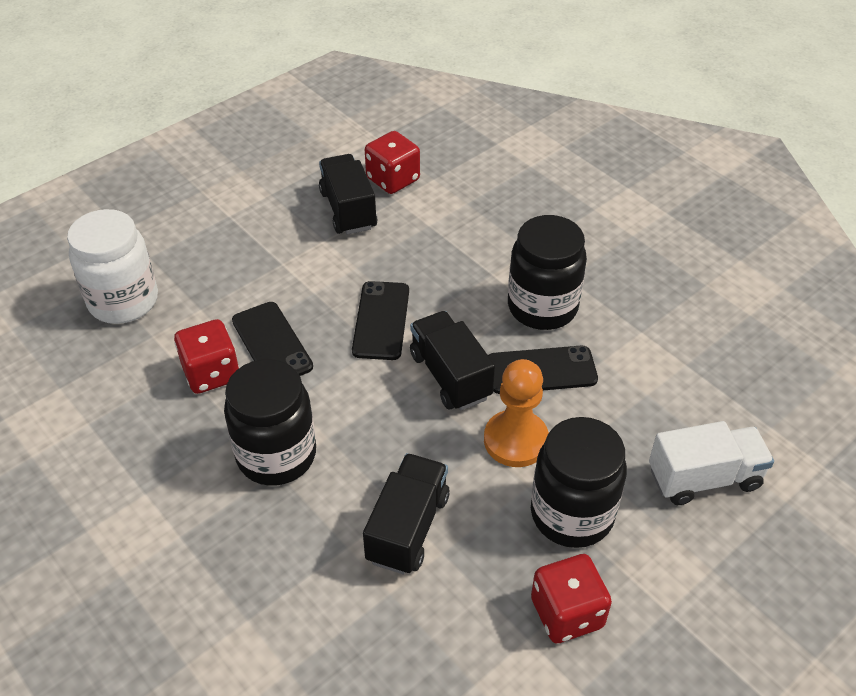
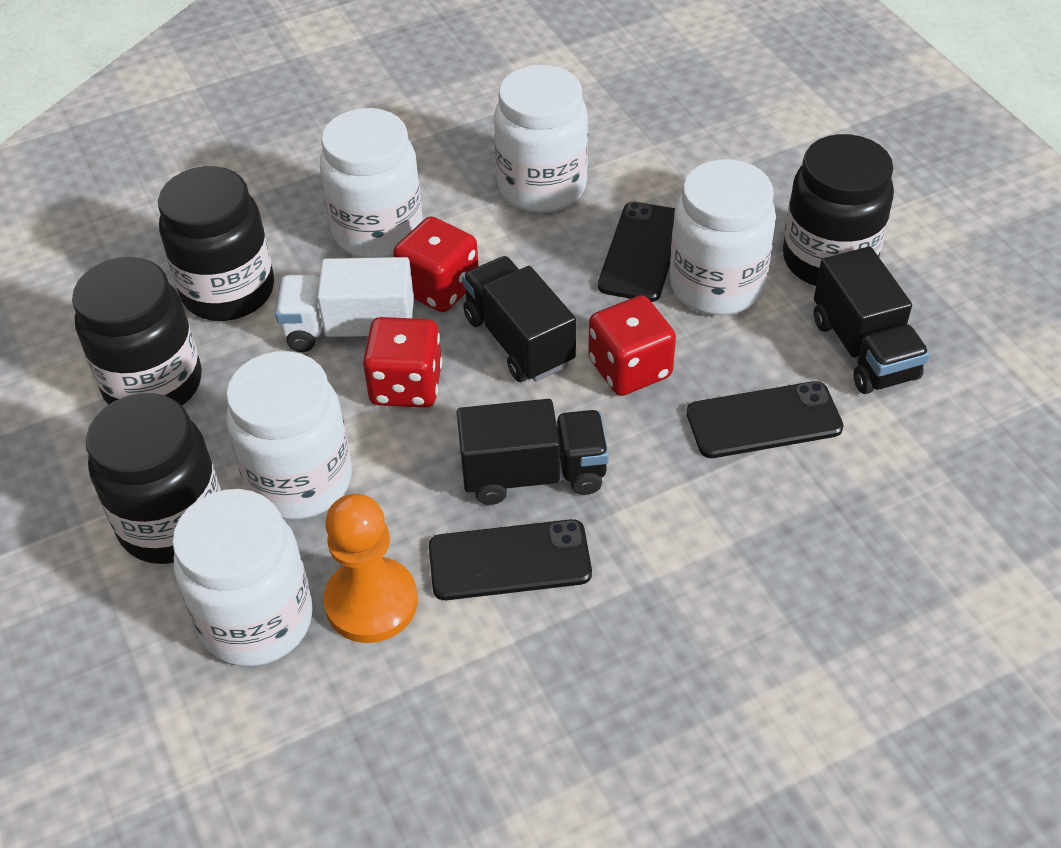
black jar: 3 -> 4
white jar: 1 -> 5

